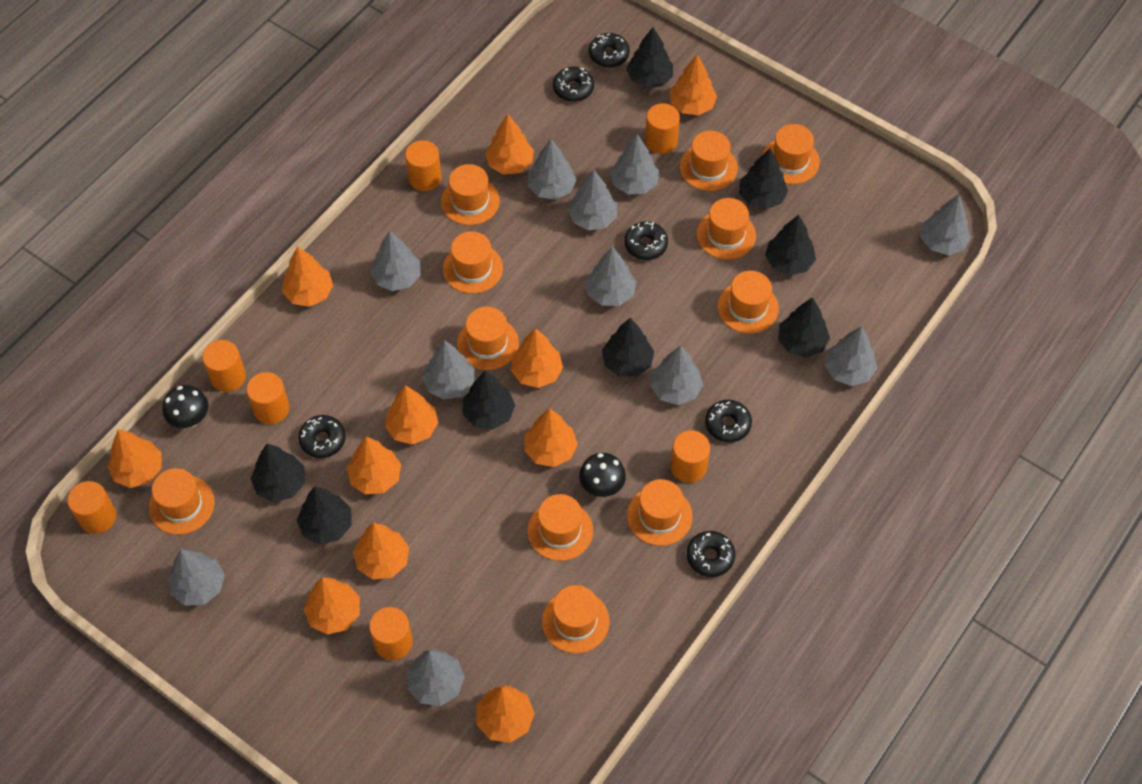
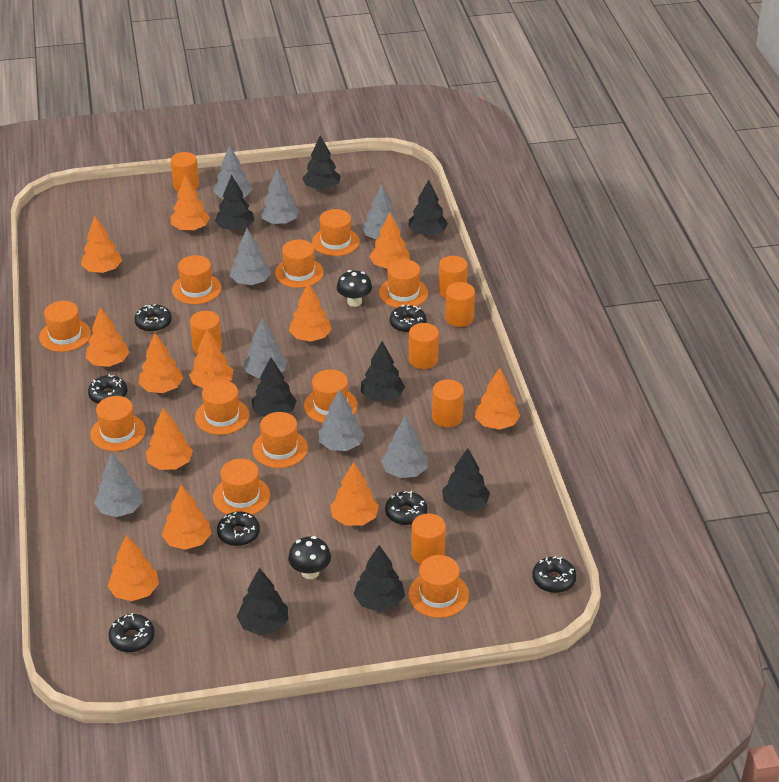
black donut: 6 -> 7
grey tree: 11 -> 8
orange tree: 11 -> 12

